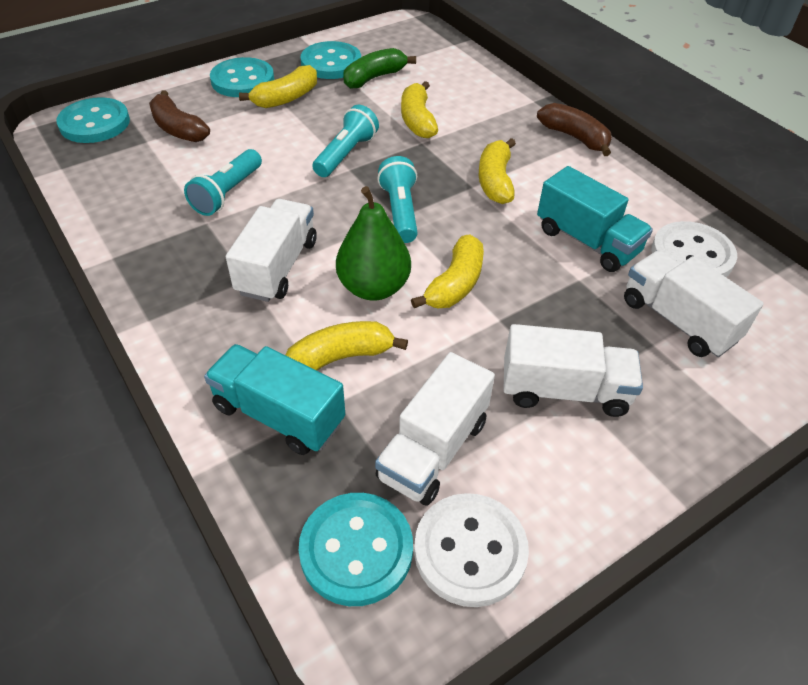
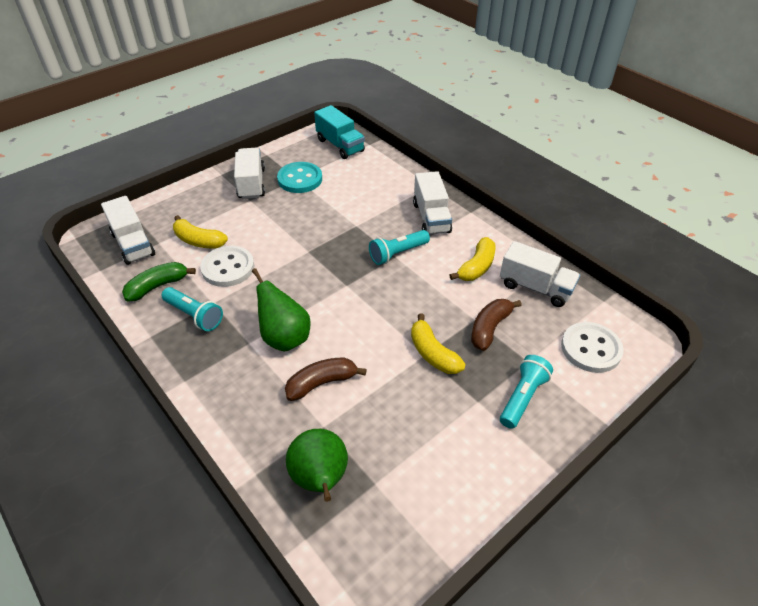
green pear: 1 -> 2
turquoise button: 4 -> 1
turquoise truck: 2 -> 1
yellow banana: 5 -> 3

